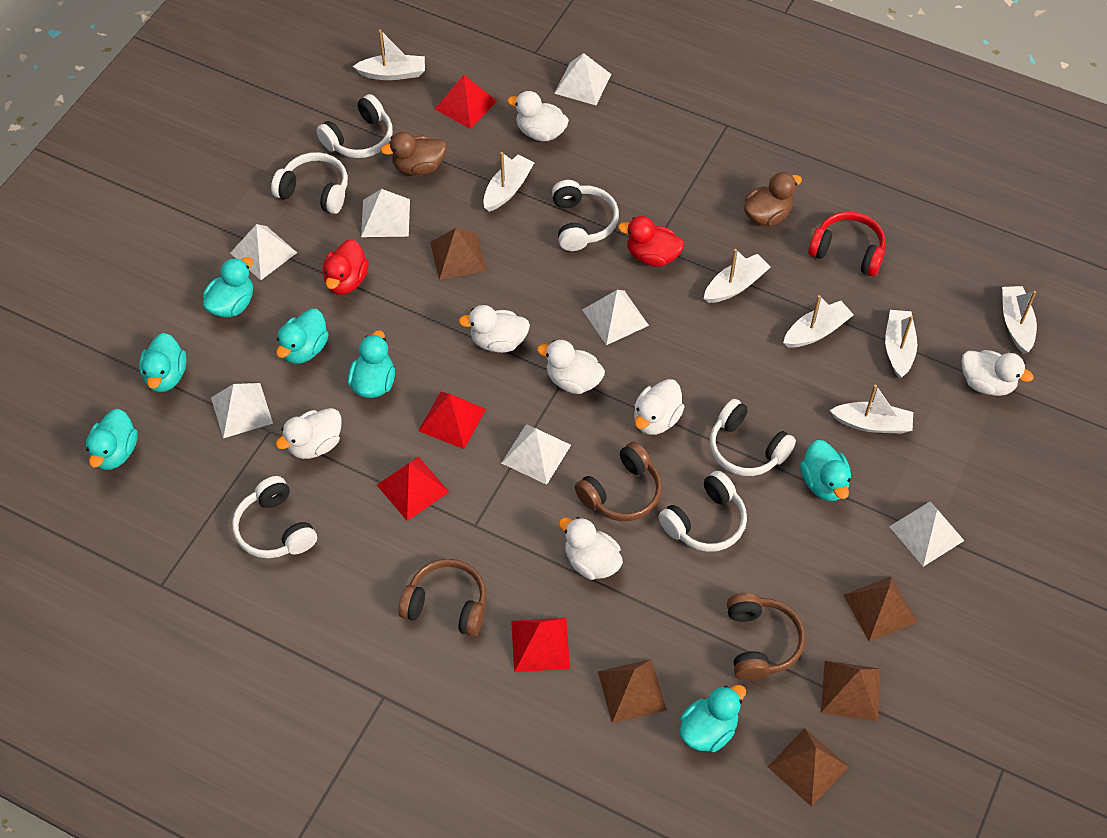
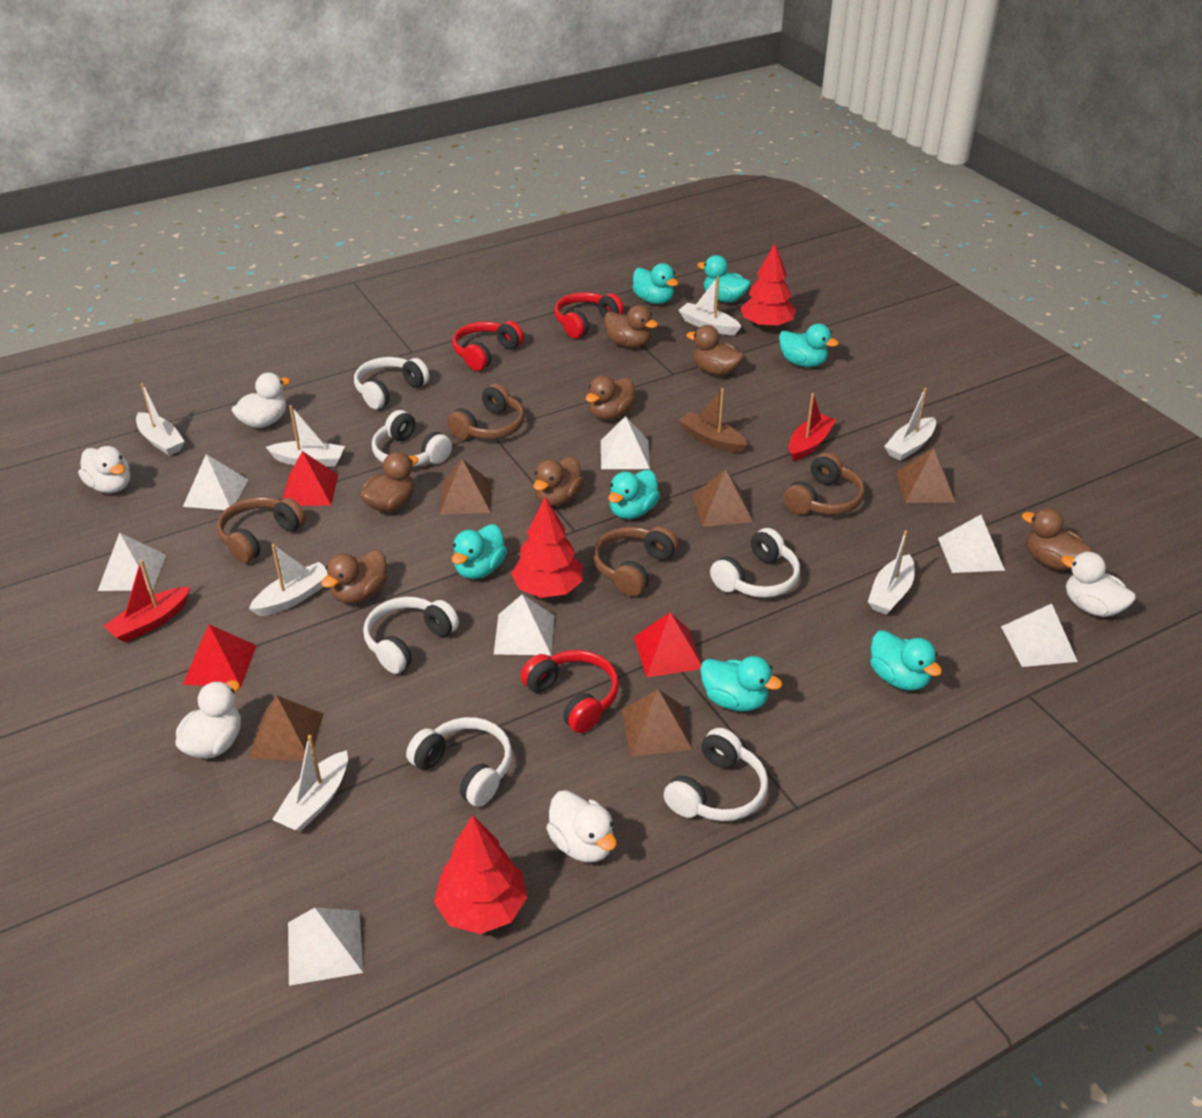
brown boat: 0 -> 1
brown duck: 2 -> 7
brown headphones: 3 -> 4
red boat: 0 -> 2
red duck: 2 -> 0
red headphones: 1 -> 3
red pyramid: 4 -> 3
red tree: 0 -> 3
white duck: 7 -> 5

